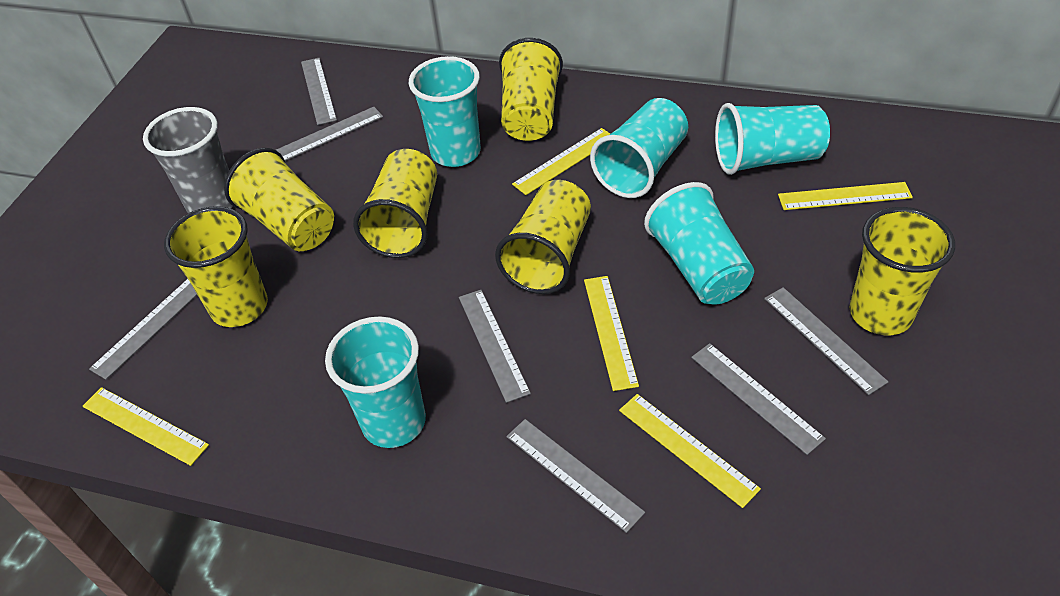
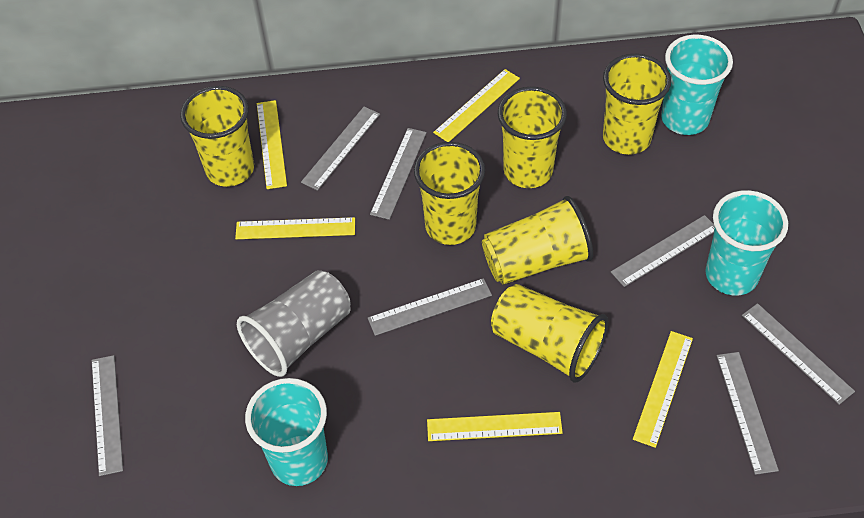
turquoise cup: 5 -> 3

